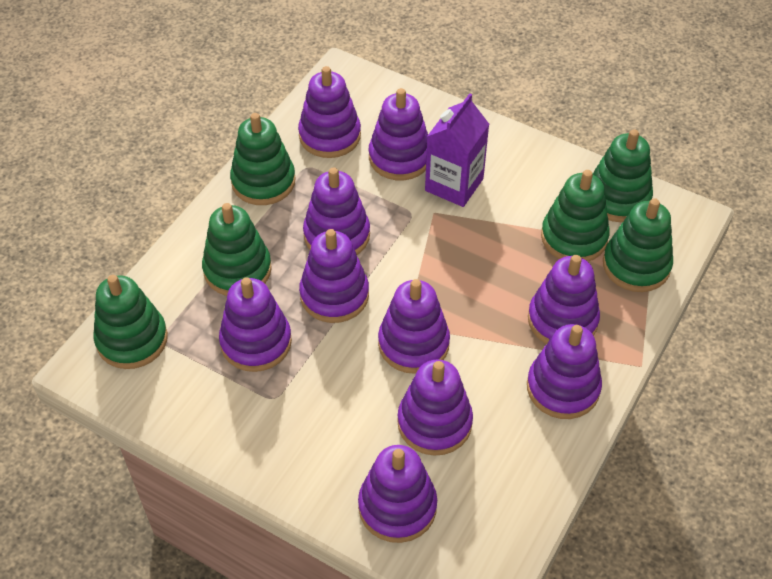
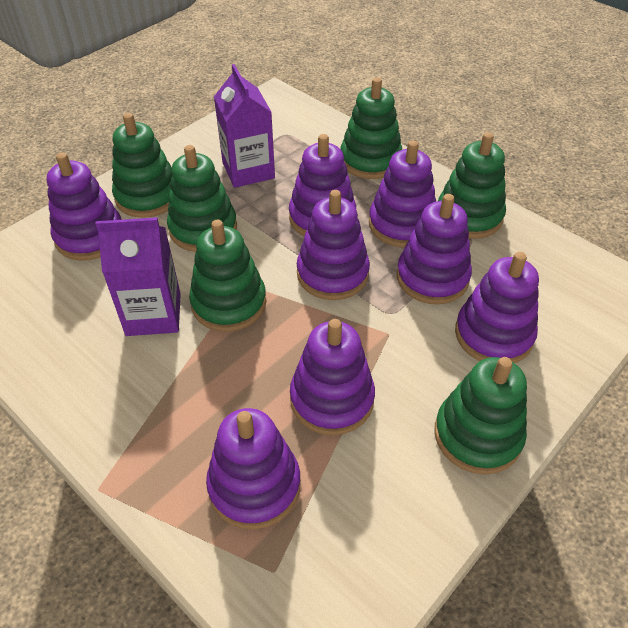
purple carton: 1 -> 2
purple stacking toy: 10 -> 8

